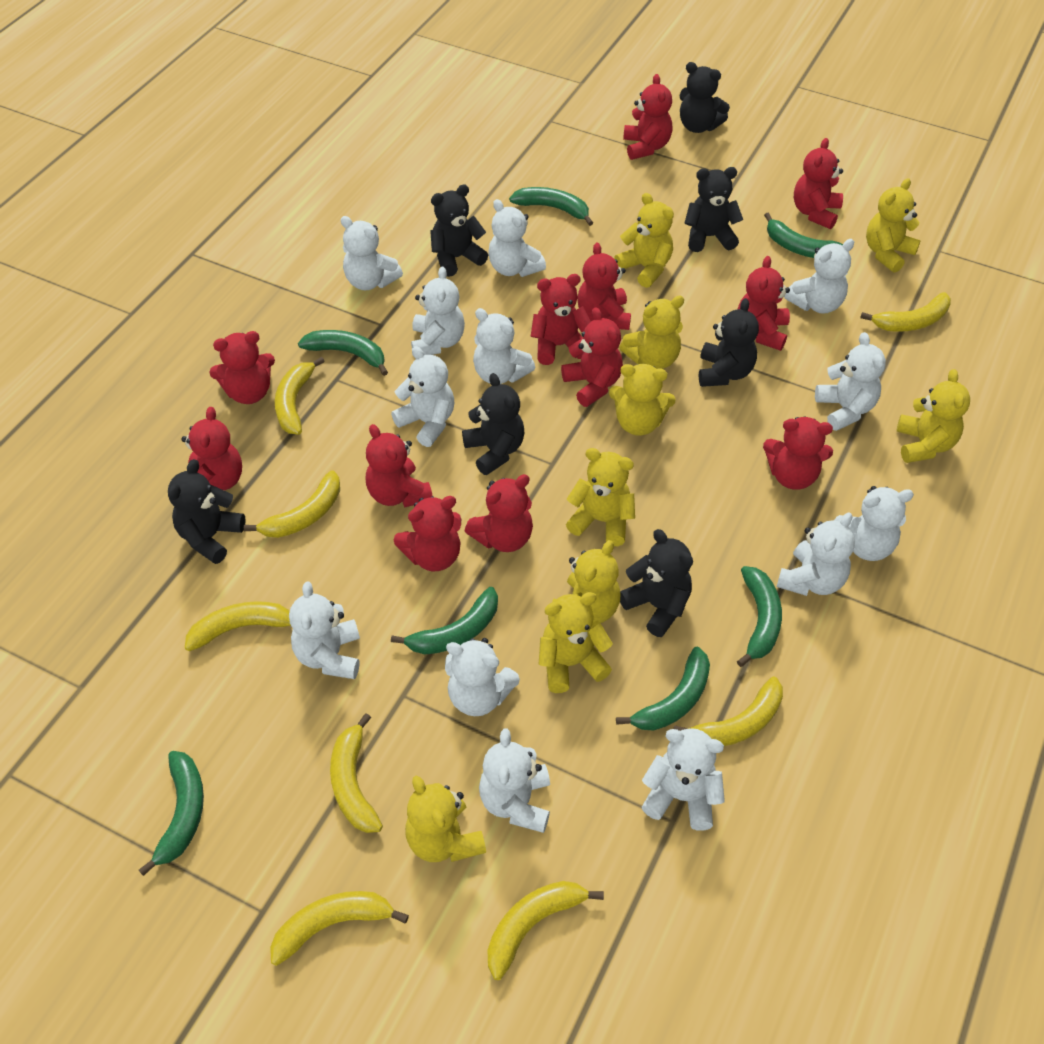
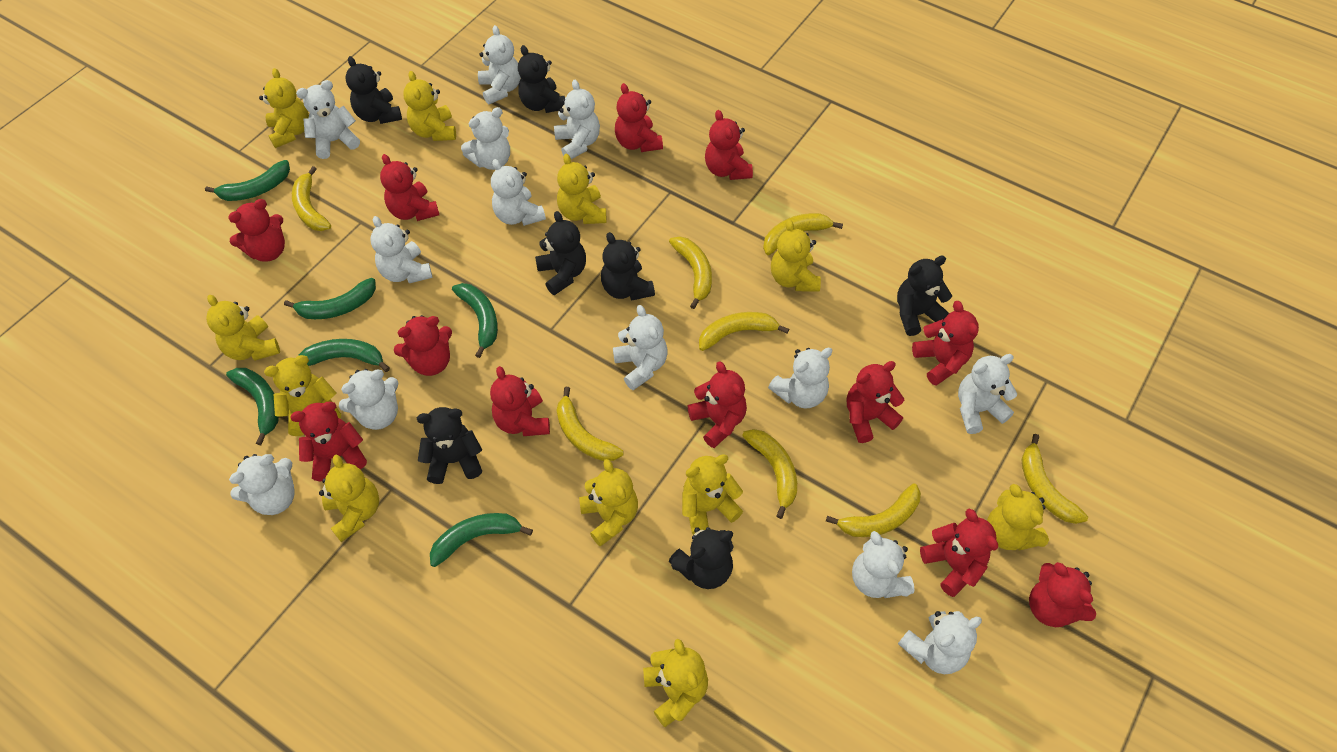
green banana: 7 -> 6
yellow teddy bear: 9 -> 11

